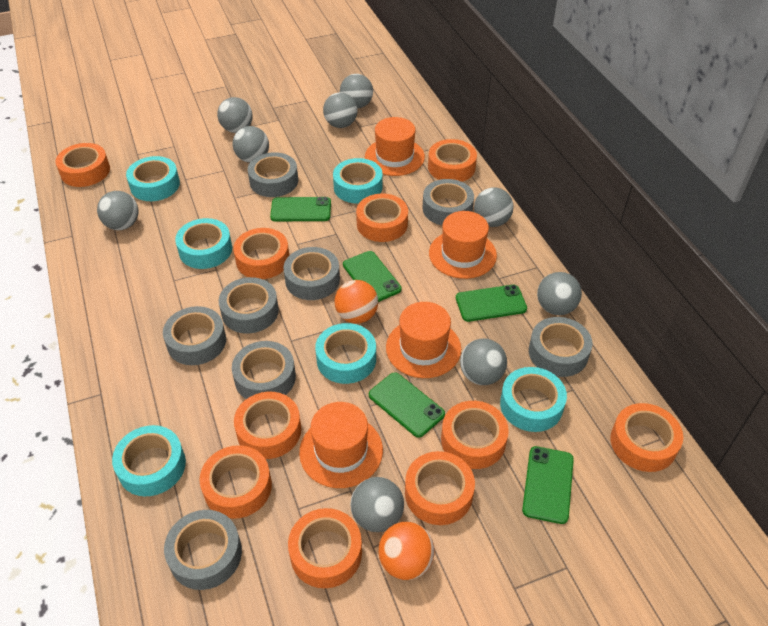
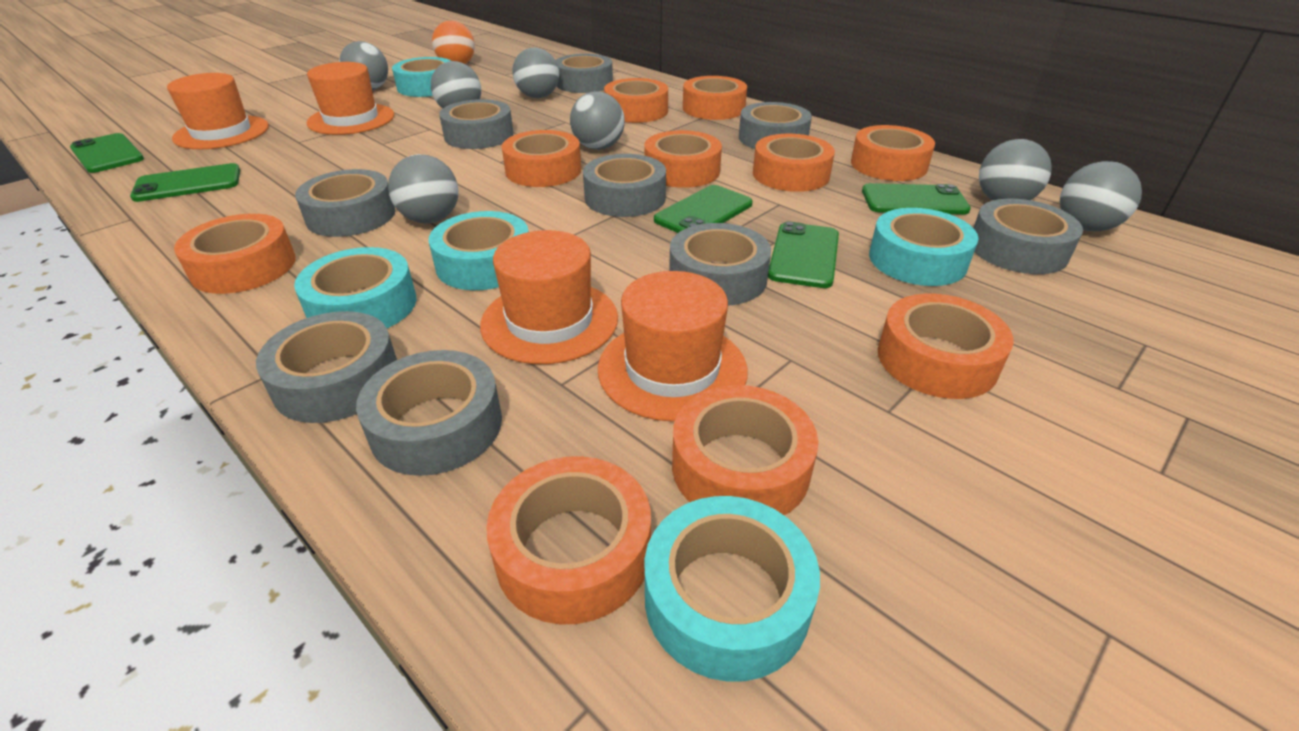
grey ball: 9 -> 7
grey tape: 8 -> 9
orange ball: 2 -> 1
turquoise tape: 6 -> 5

